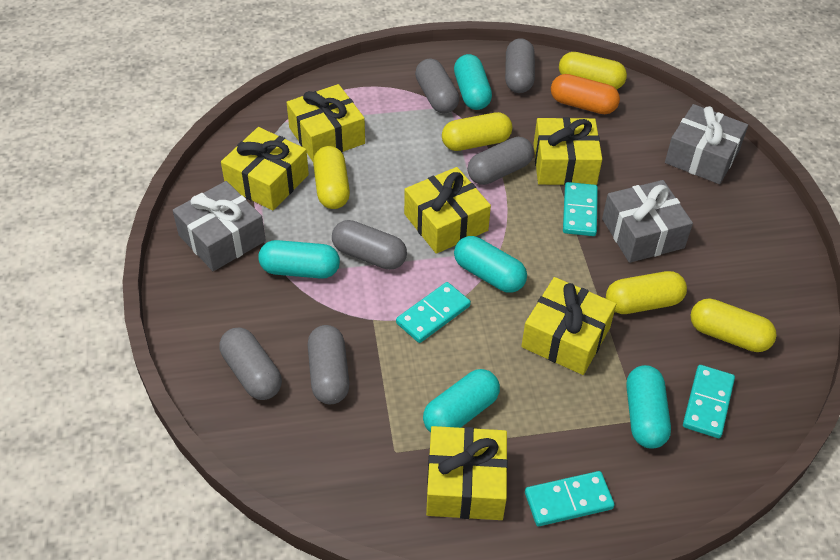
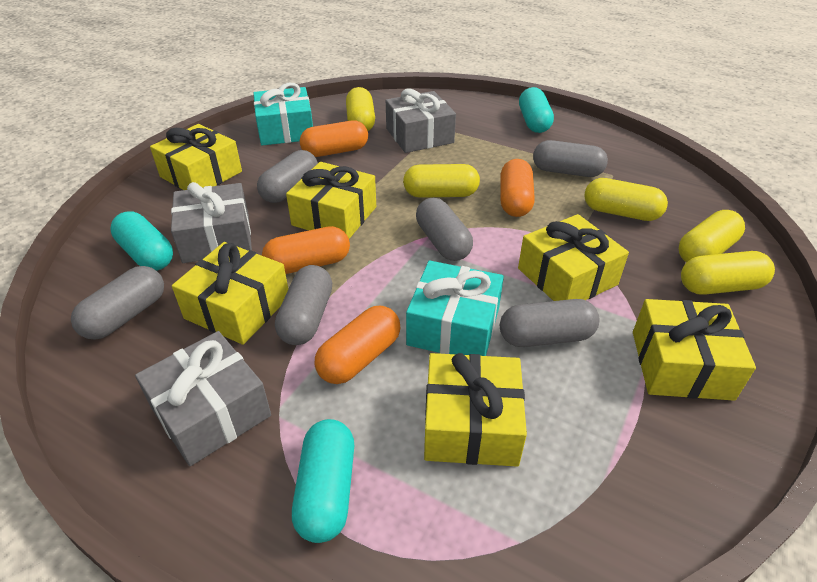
orange capsule: 1 -> 4
turquoise capsule: 5 -> 3
turquoise domino: 4 -> 0
turquoise gift: 0 -> 2

